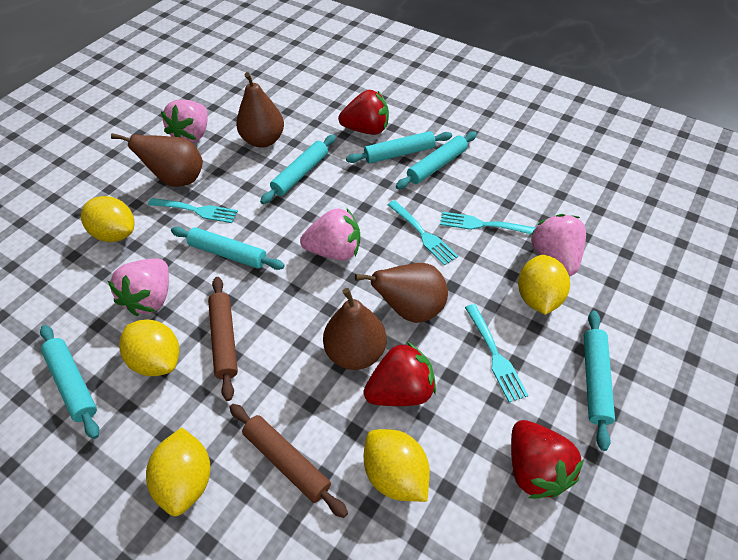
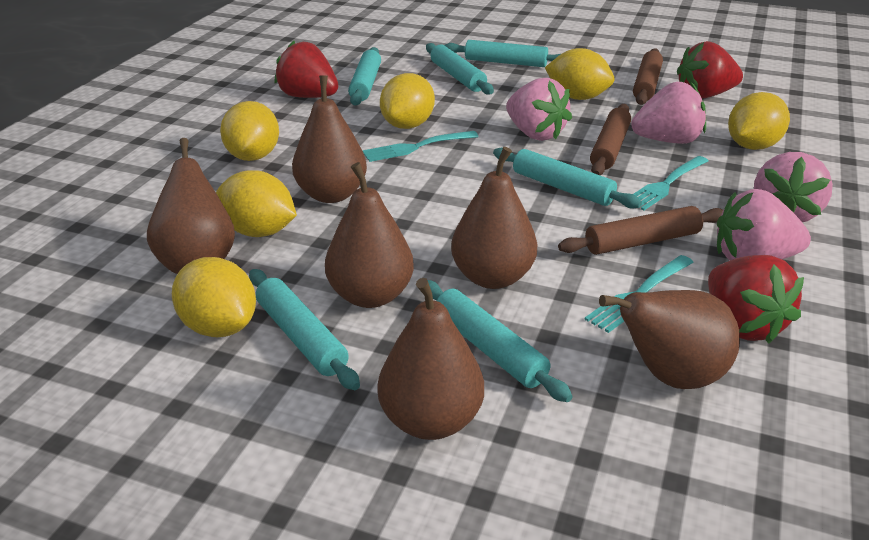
brown pear: 4 -> 6
brown rolling pin: 2 -> 3
turquoise fork: 4 -> 3
yellow lemon: 5 -> 6

